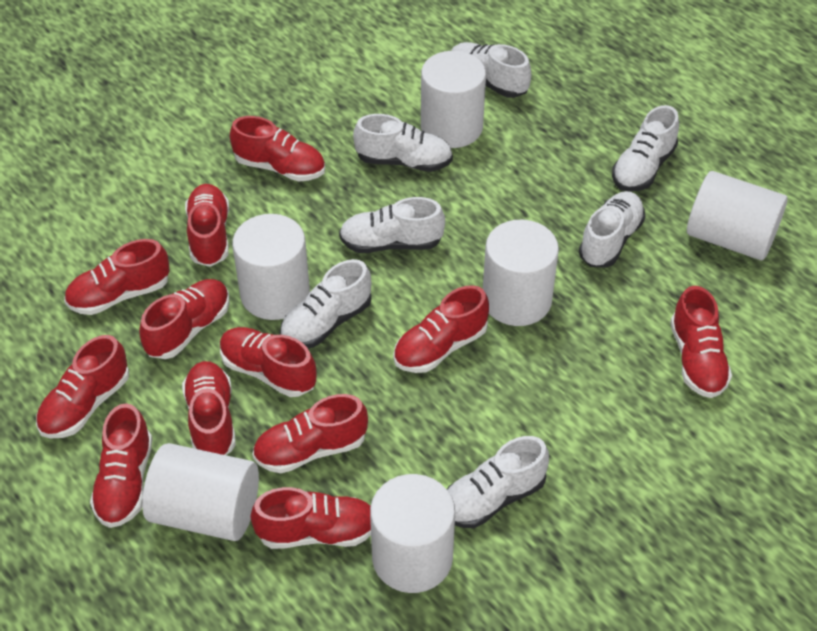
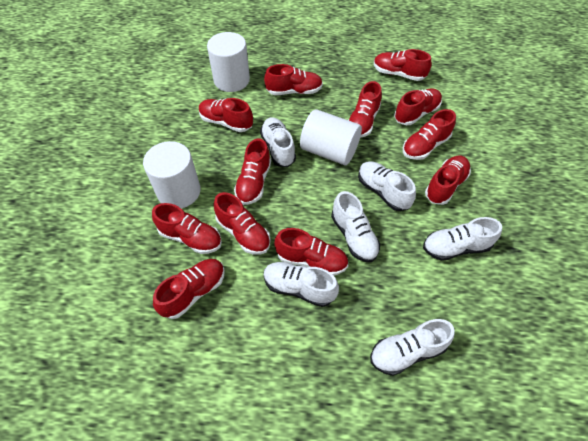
white cylinder: 6 -> 3
white shoe: 7 -> 6

